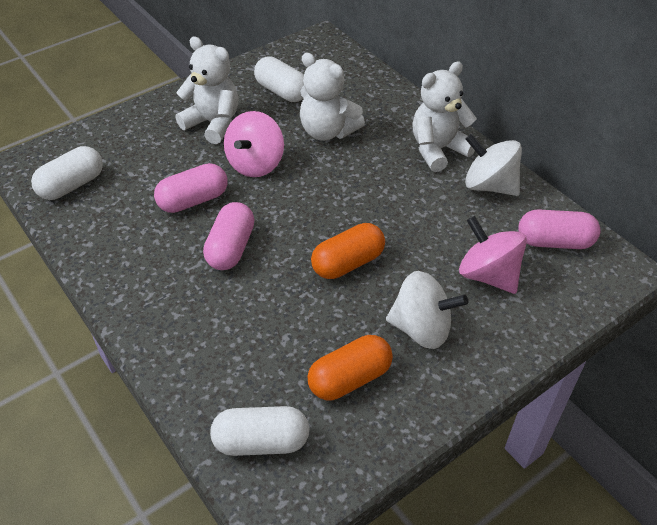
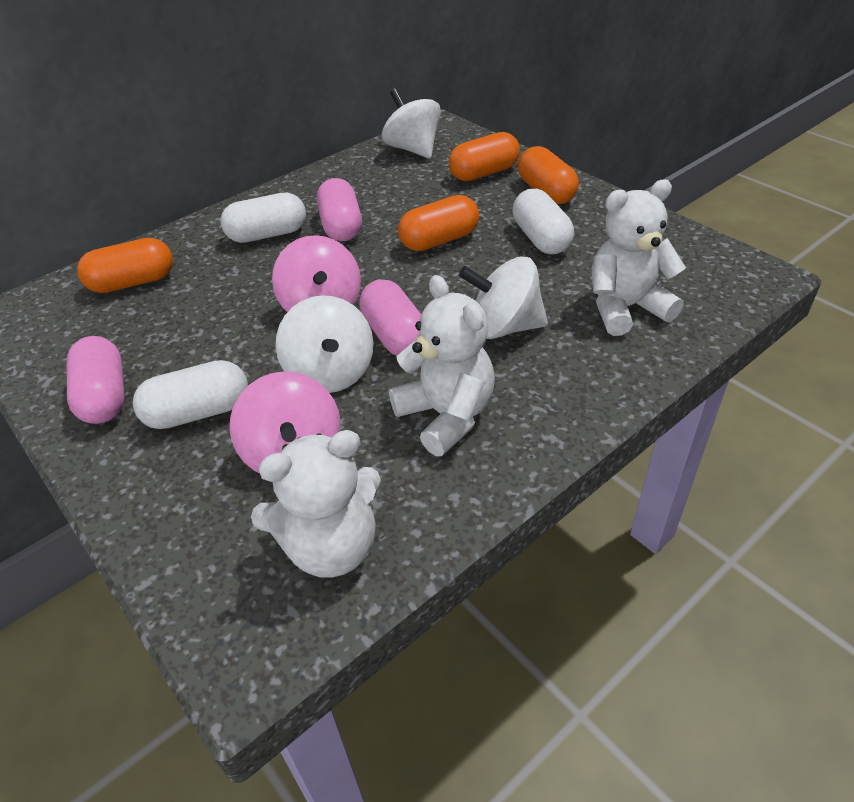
orange capsule: 2 -> 4
white spinning top: 2 -> 3

